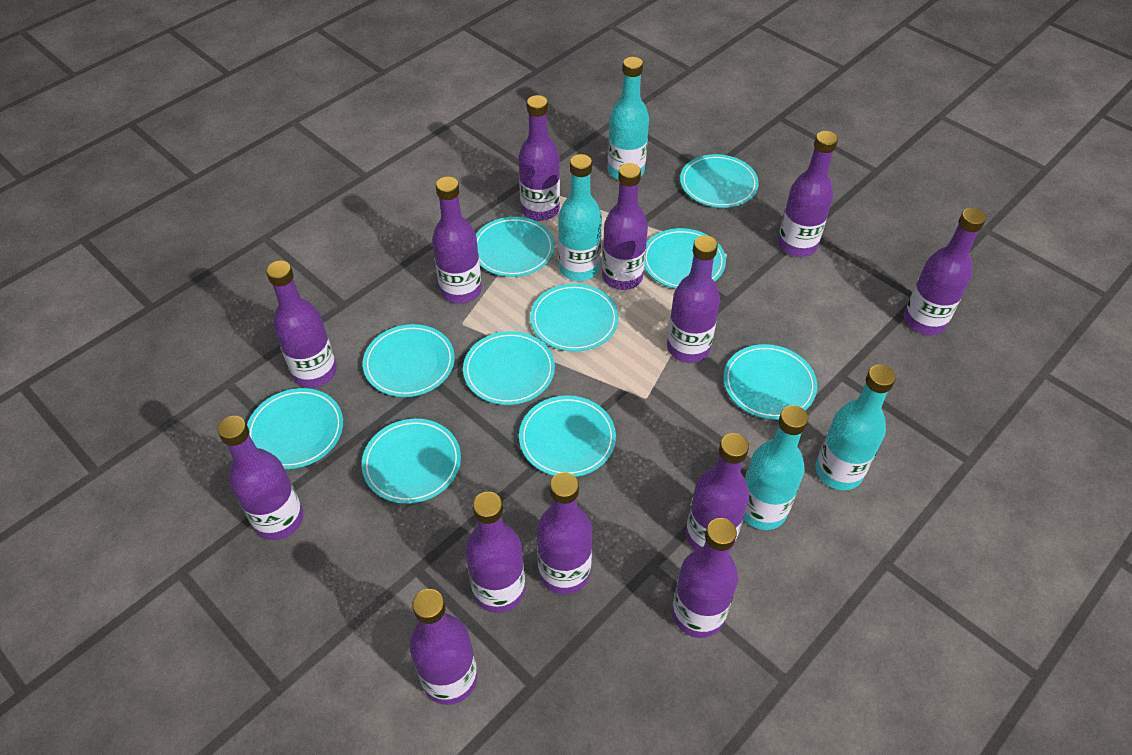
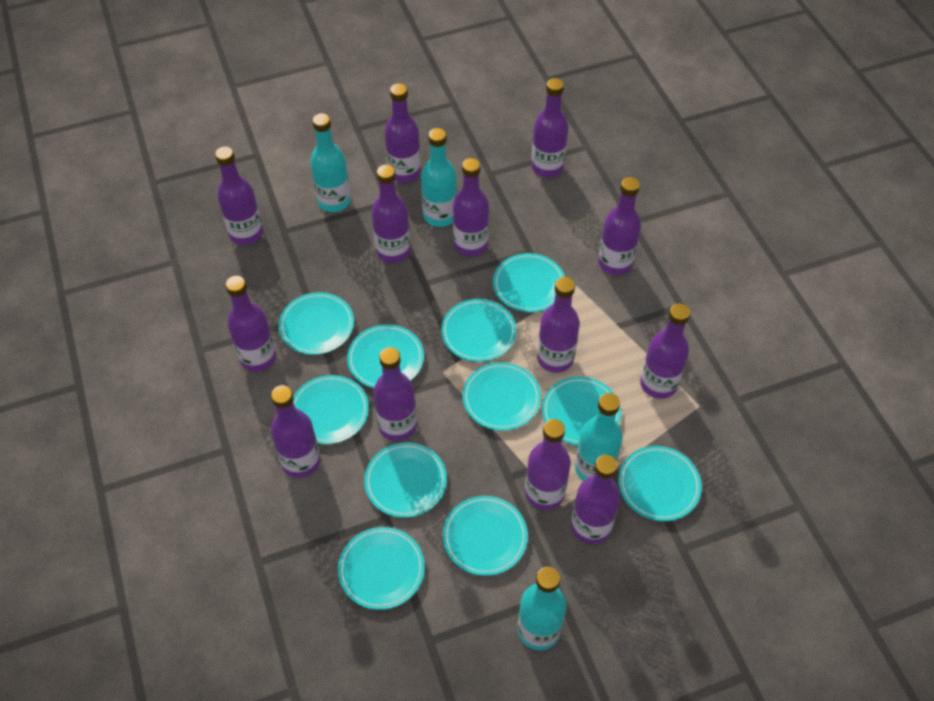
turquoise plate: 10 -> 11

